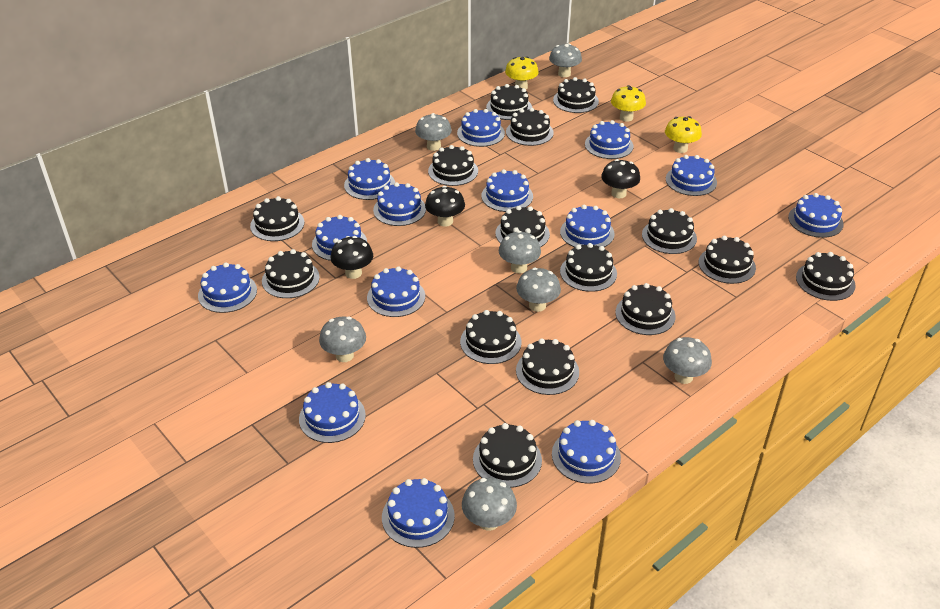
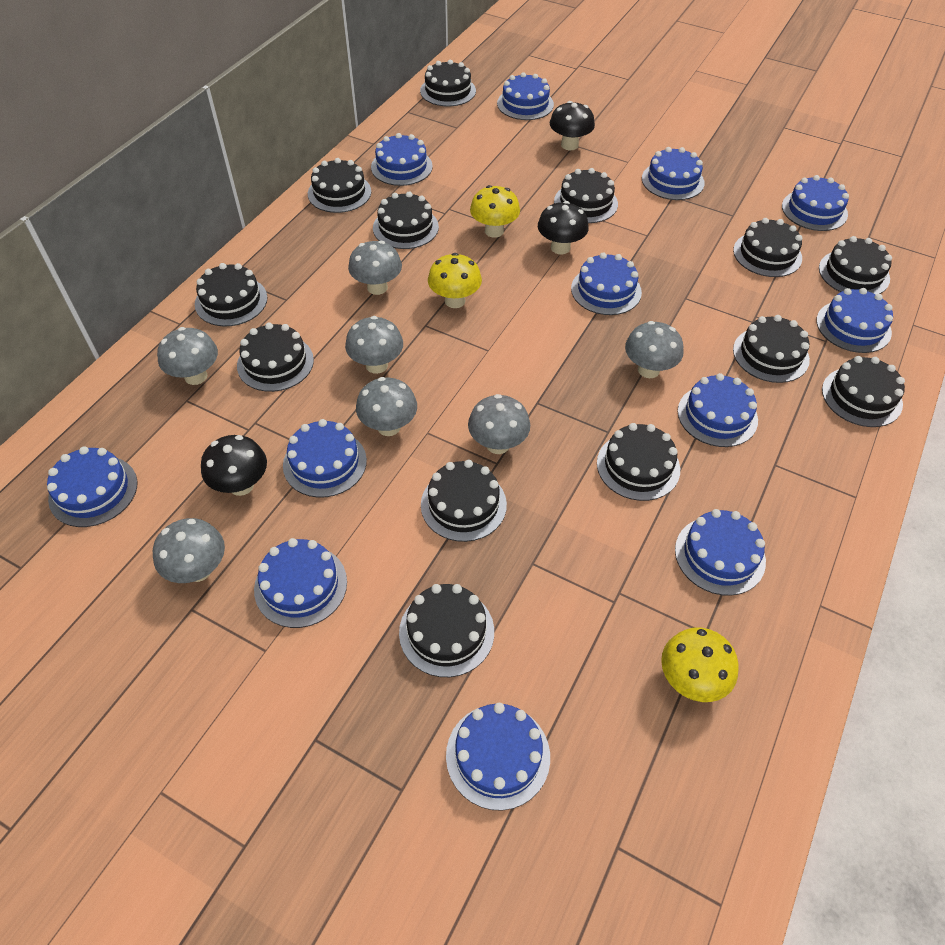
black cake: 15 -> 13
blue cake: 14 -> 12

